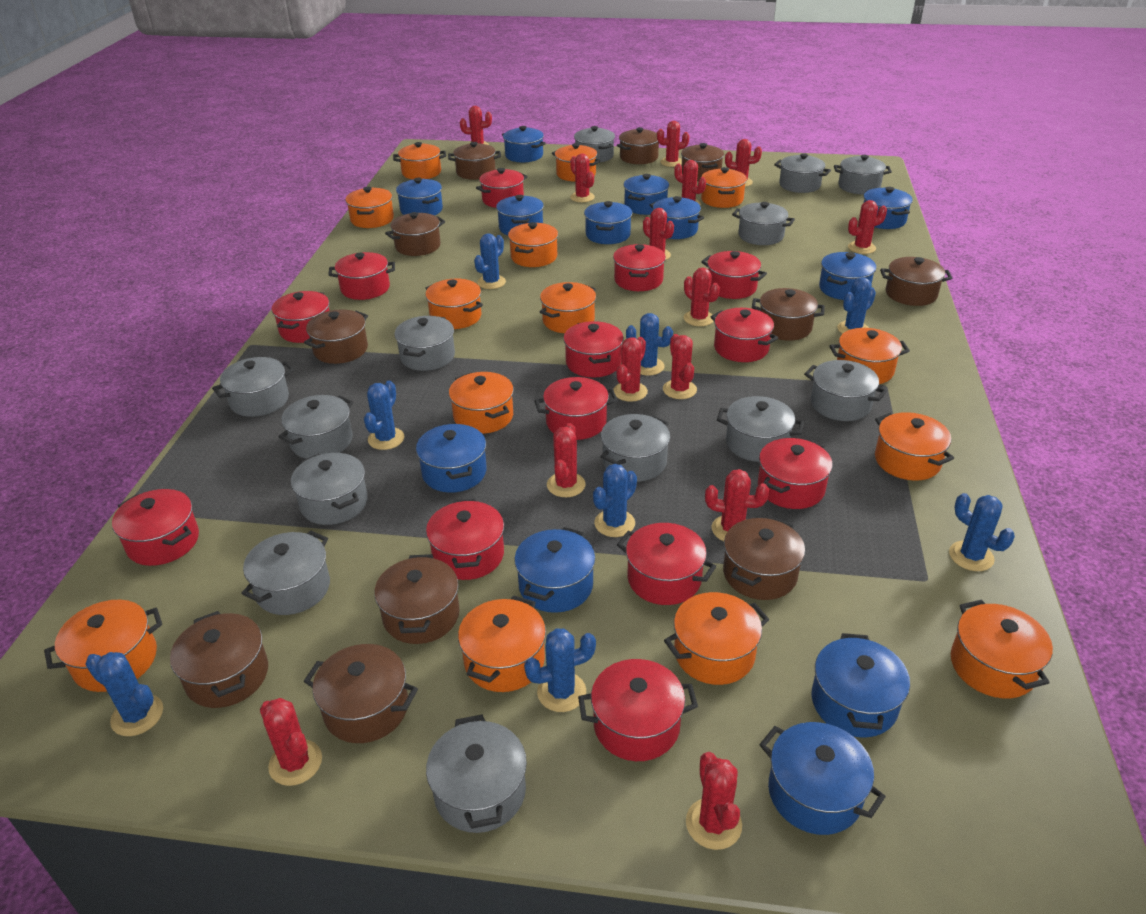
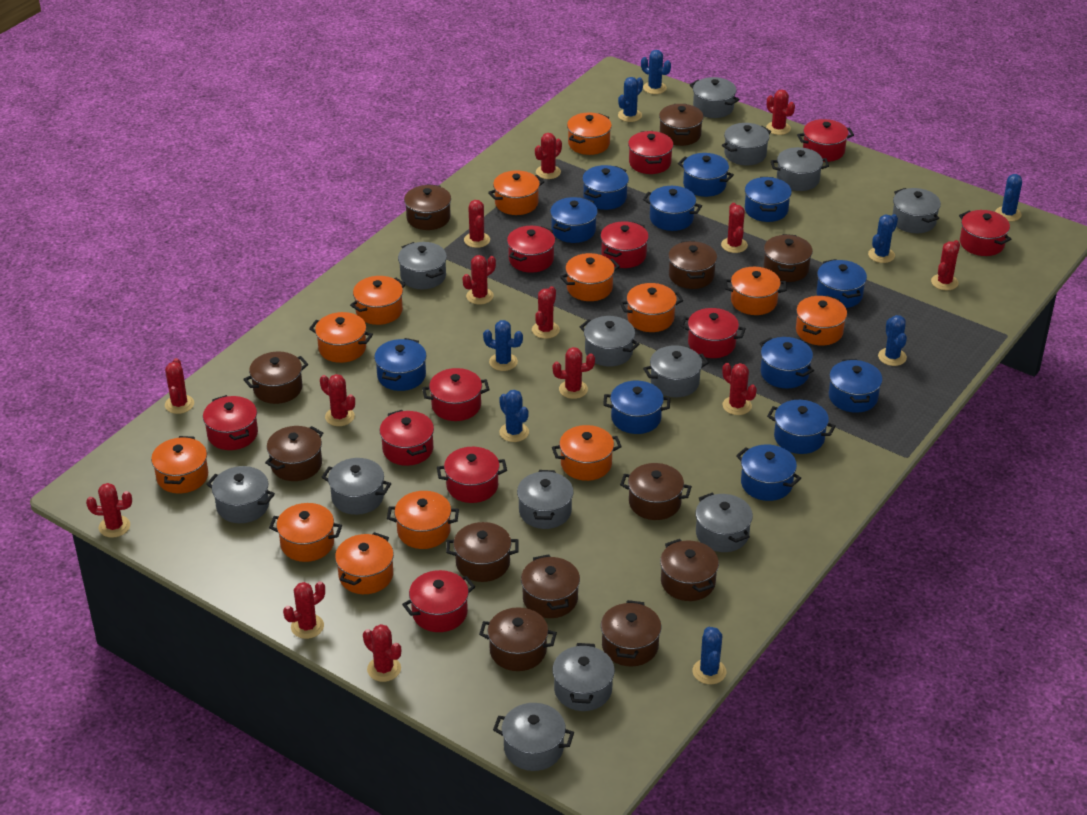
brown pot: 11 -> 12
orange pot: 14 -> 13
red pot: 13 -> 11

